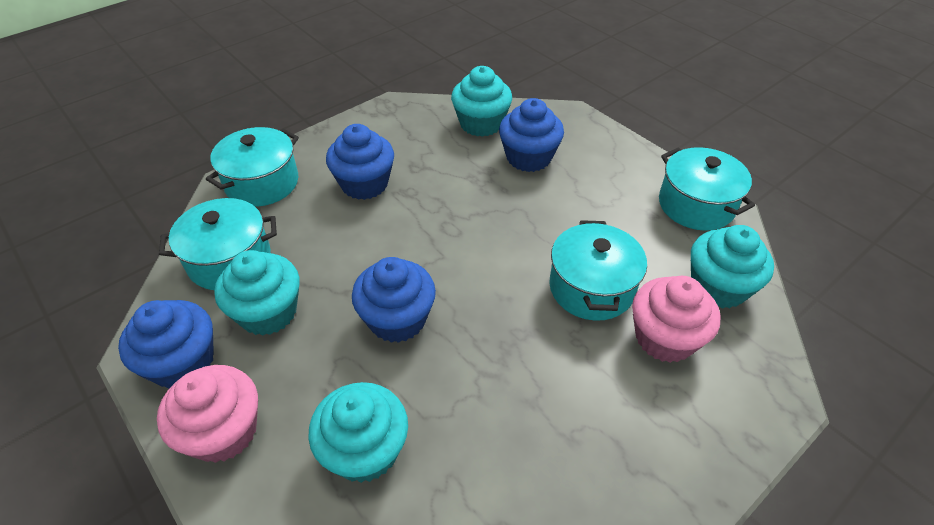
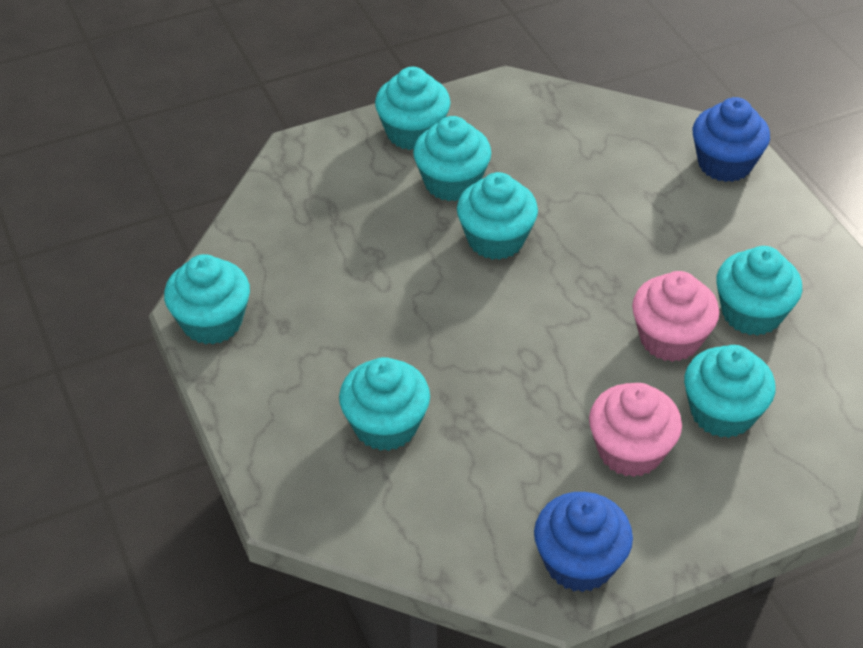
blue cupcake: 4 -> 2
turquoise cupcake: 4 -> 7
turquoise pot: 4 -> 0

